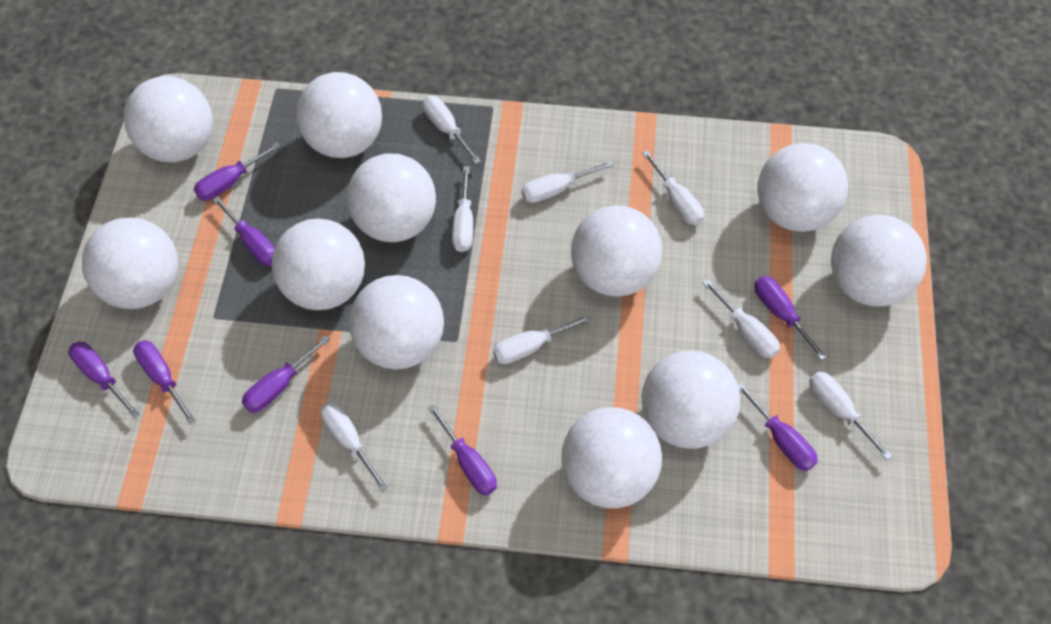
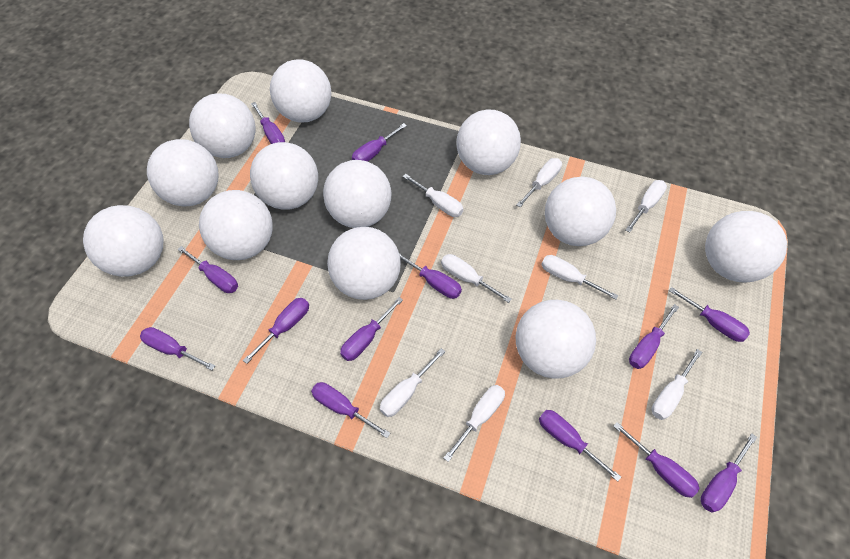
purple screwdriver: 8 -> 13
white ball: 11 -> 12

